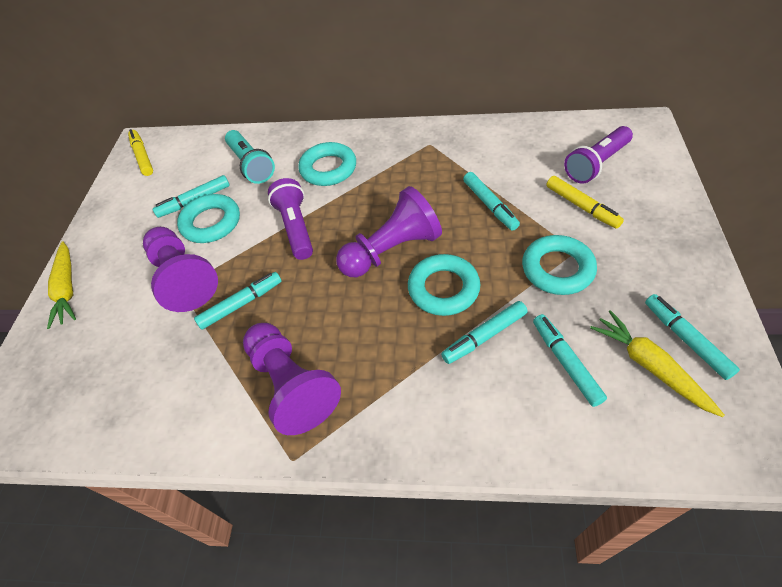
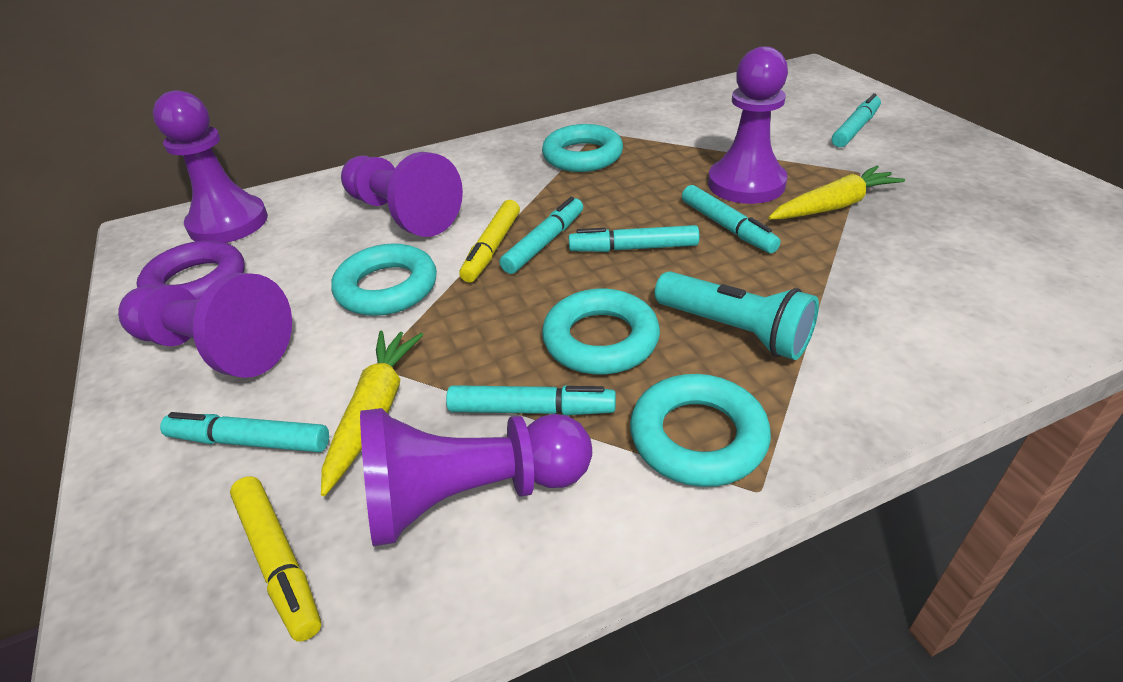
purple flashlight: 2 -> 0
purple pawn: 3 -> 5
purple ring: 0 -> 1

